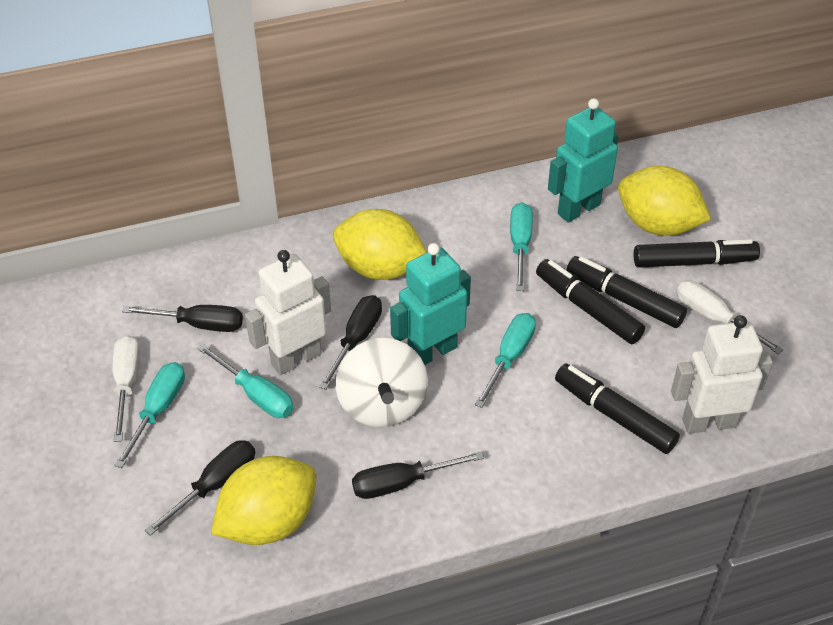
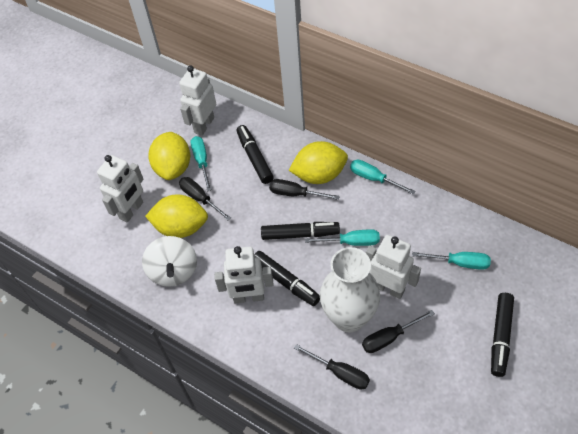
turquoise robot: 2 -> 0
white robot: 2 -> 4
white screwdriver: 2 -> 0
white vase: 0 -> 1

